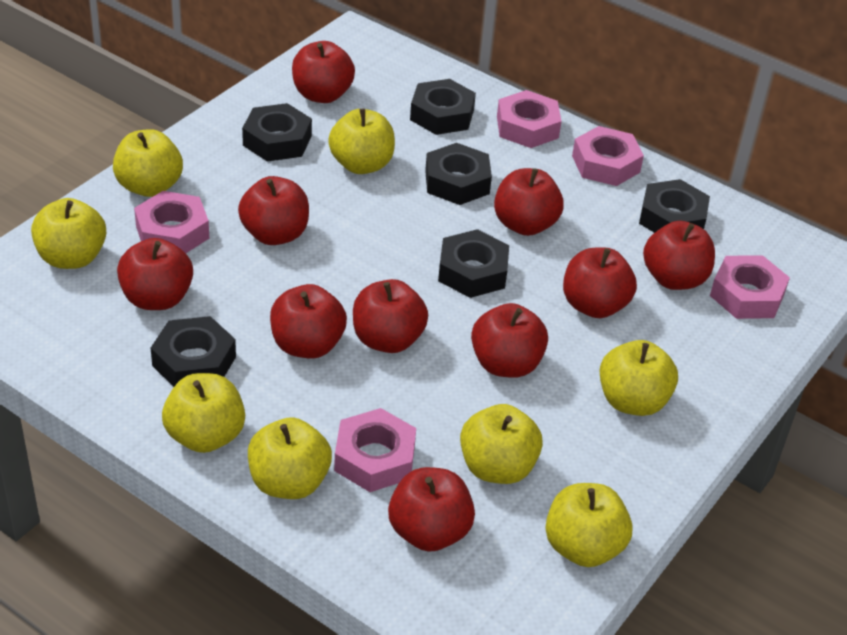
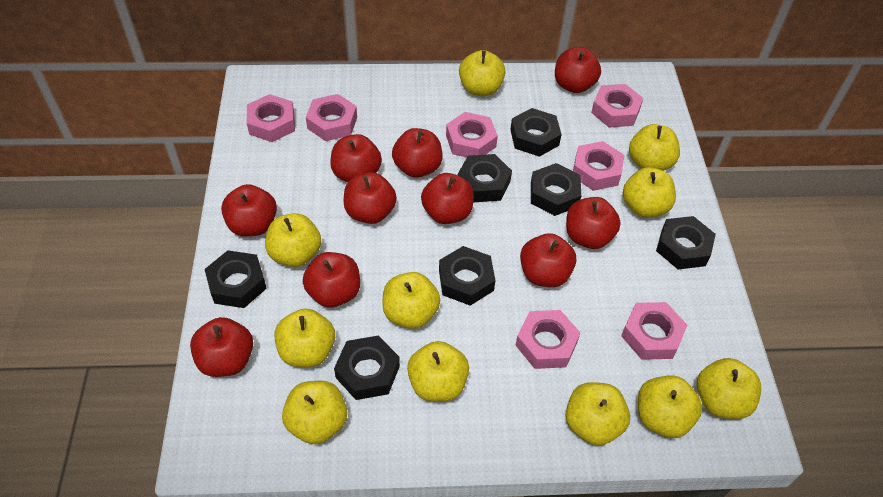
black nut: 6 -> 7
pink nut: 5 -> 7
yellow apple: 8 -> 11

